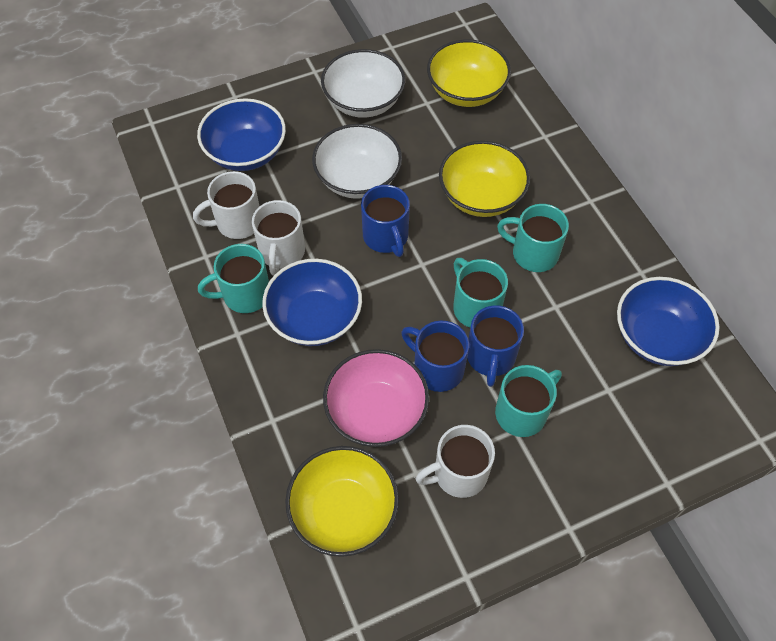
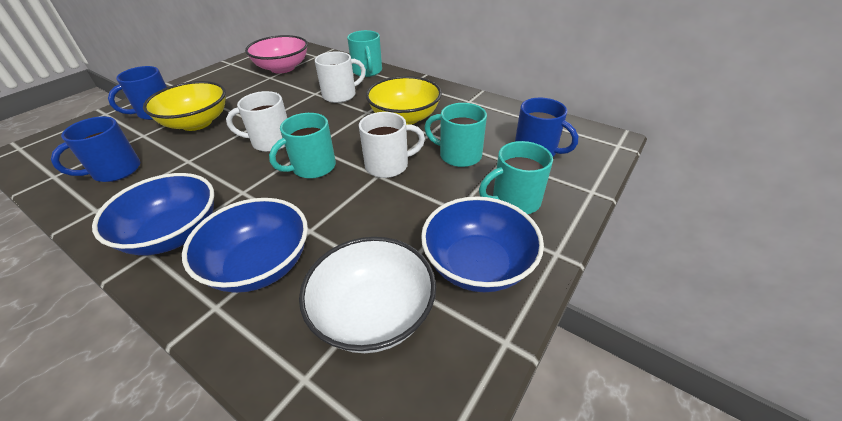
white bowl: 2 -> 1
yellow bowl: 3 -> 2

